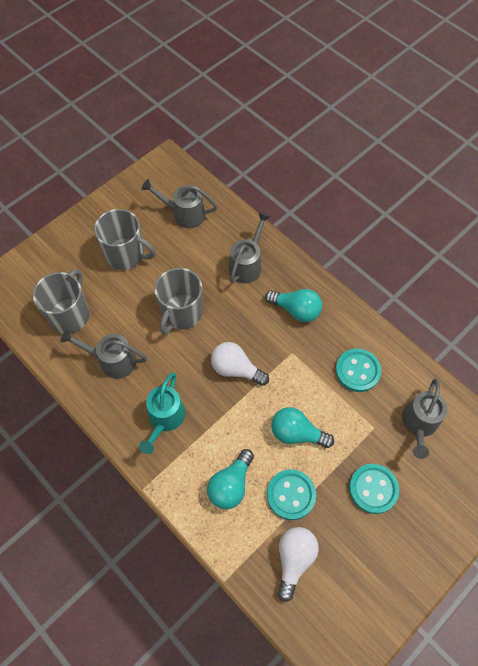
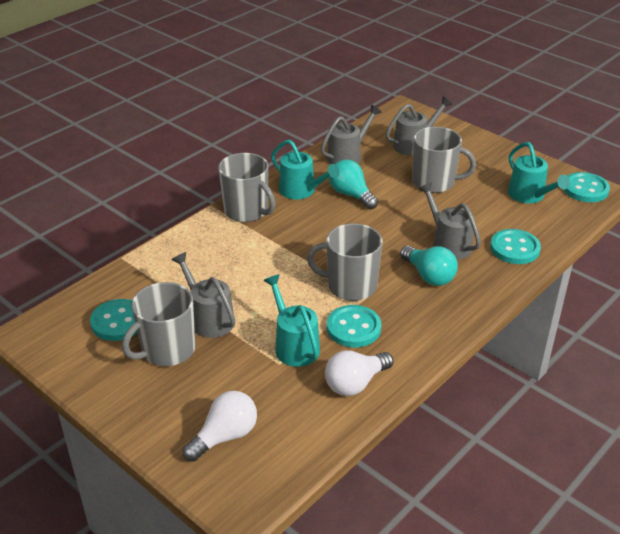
grey mug: 3 -> 4
turquoise button: 3 -> 4
turquoise light bulb: 3 -> 2
turquoise watering can: 1 -> 3

